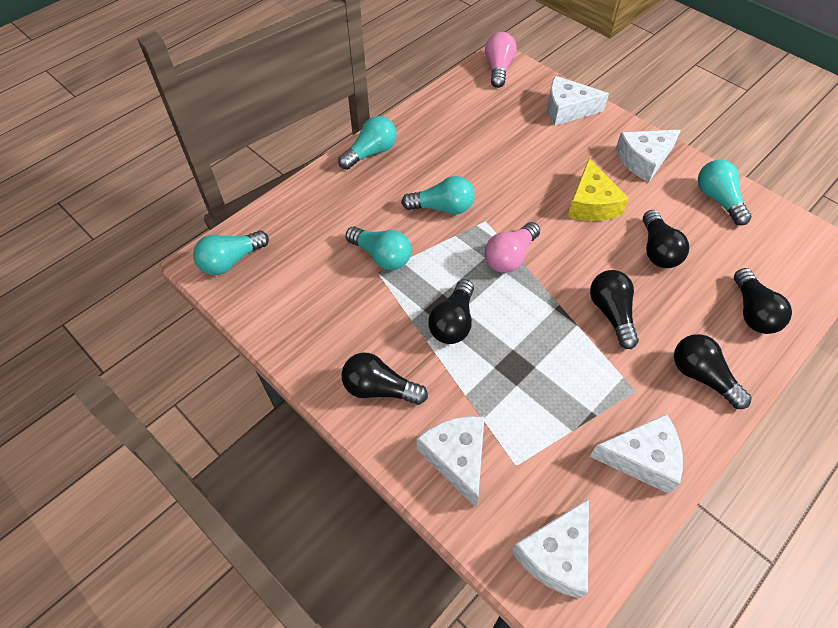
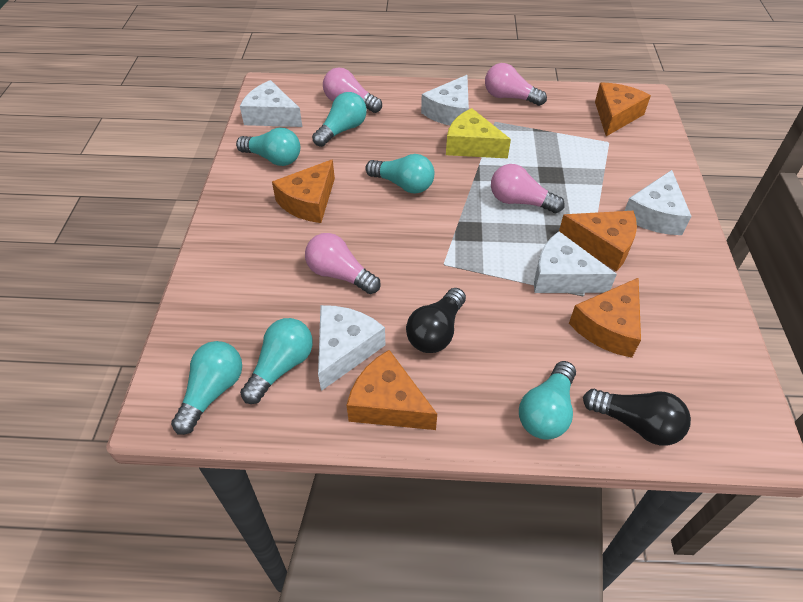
black light bulb: 6 -> 2
orange cheese: 0 -> 5
pink light bulb: 2 -> 4
turquoise light bulb: 5 -> 6

